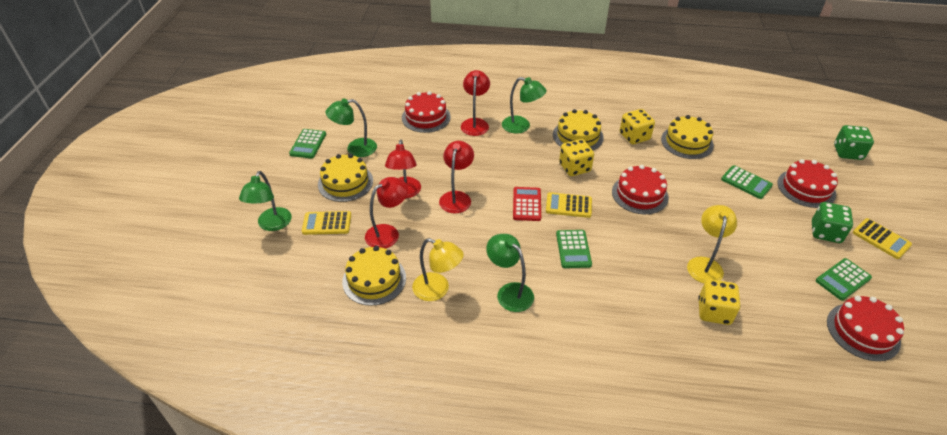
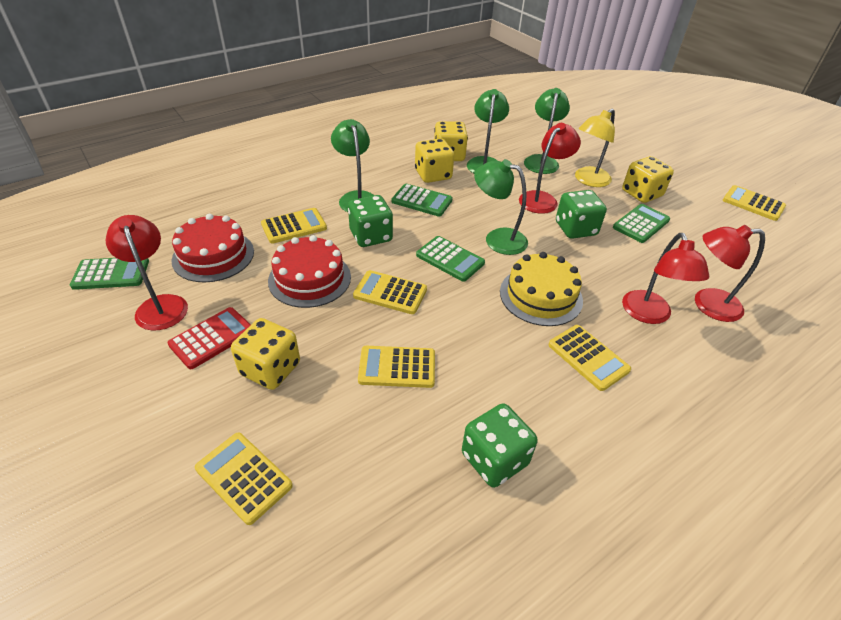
green dice: 2 -> 3
red cake: 4 -> 2
yellow cake: 4 -> 1
yellow calculator: 3 -> 6
yellow dice: 3 -> 4
yellow lamp: 2 -> 1

